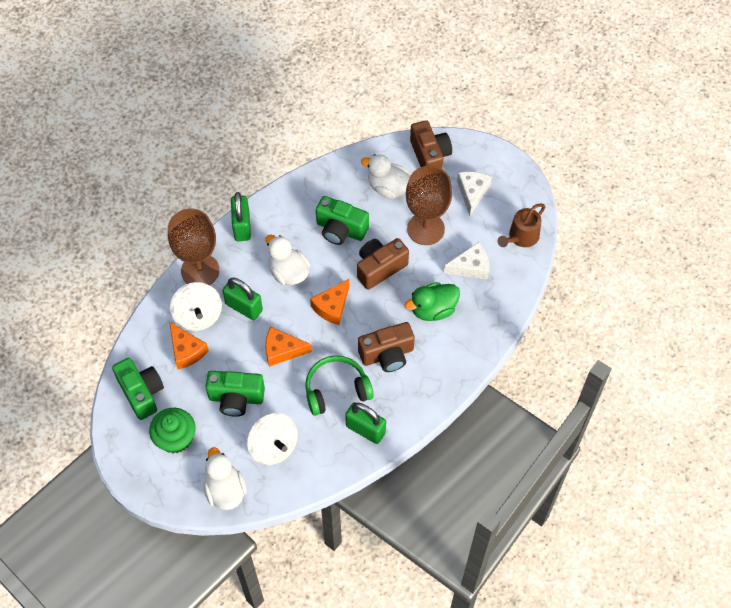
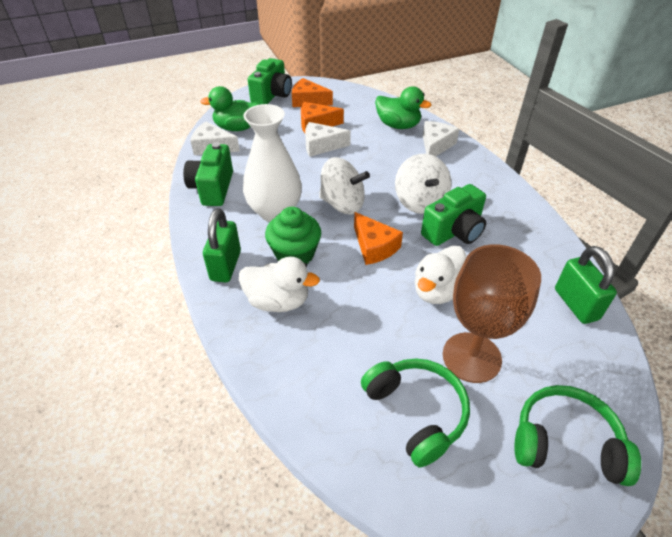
brown camera: 3 -> 0
brown goblet: 2 -> 1
brown watering can: 1 -> 0
green duck: 1 -> 2
green headphones: 1 -> 2
green padlock: 3 -> 2
white cheese: 2 -> 3
white duck: 3 -> 2
white vase: 0 -> 1

